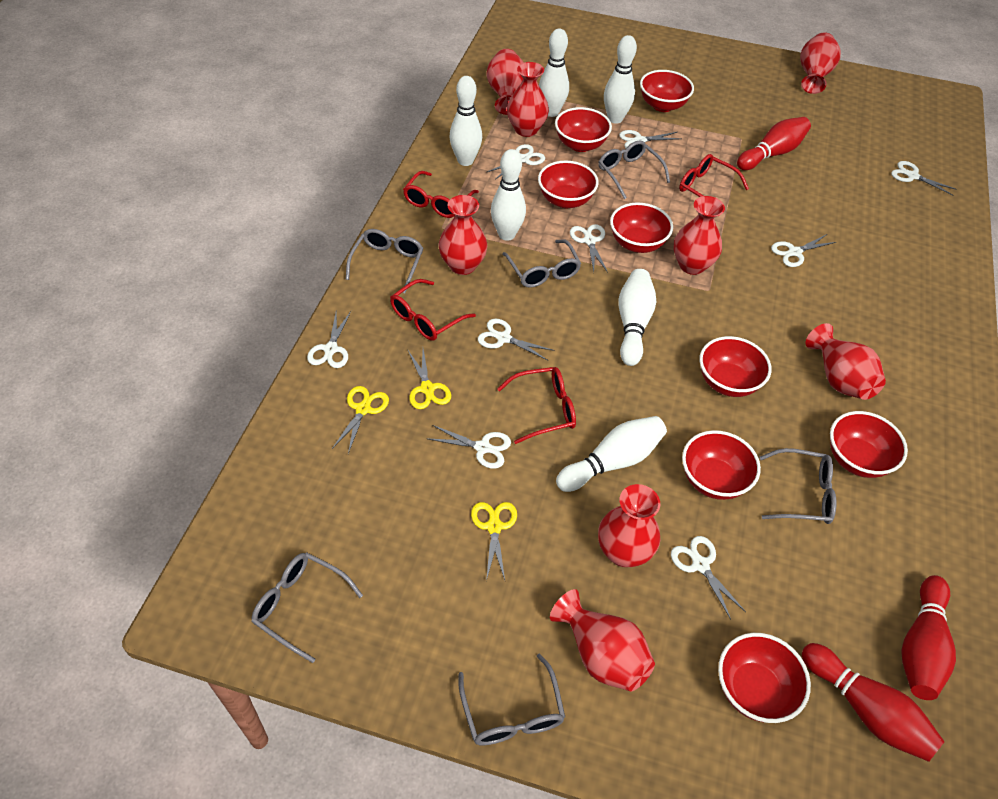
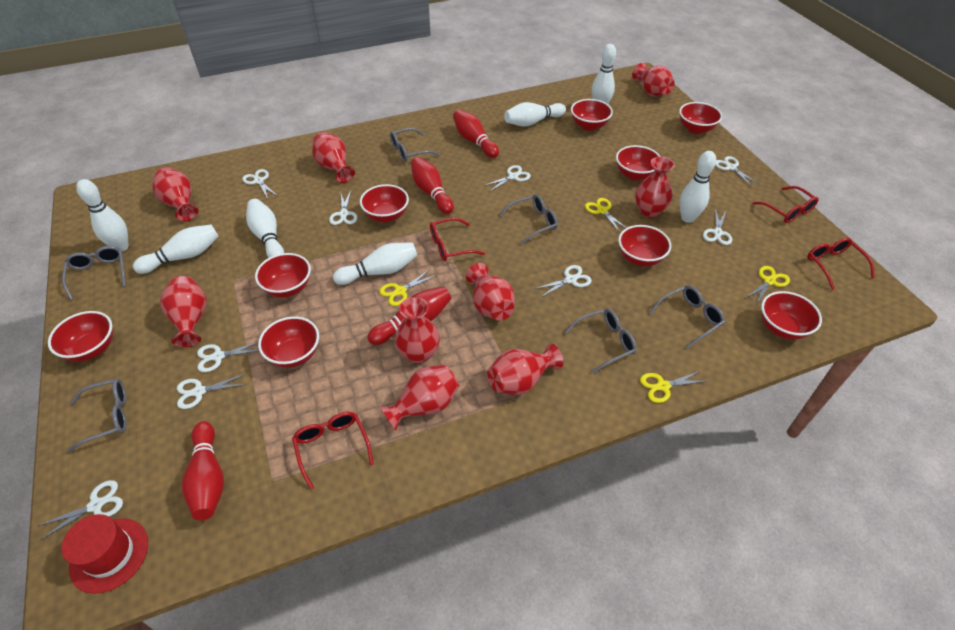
red bowl: 8 -> 9
red bowling pin: 3 -> 4
red hat: 0 -> 1
red vase: 8 -> 9
white bowling pin: 6 -> 7
yellow scissors: 3 -> 4

